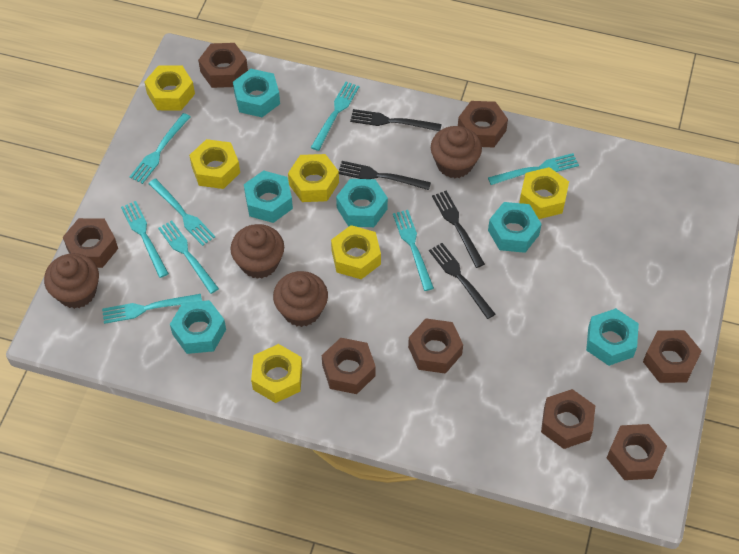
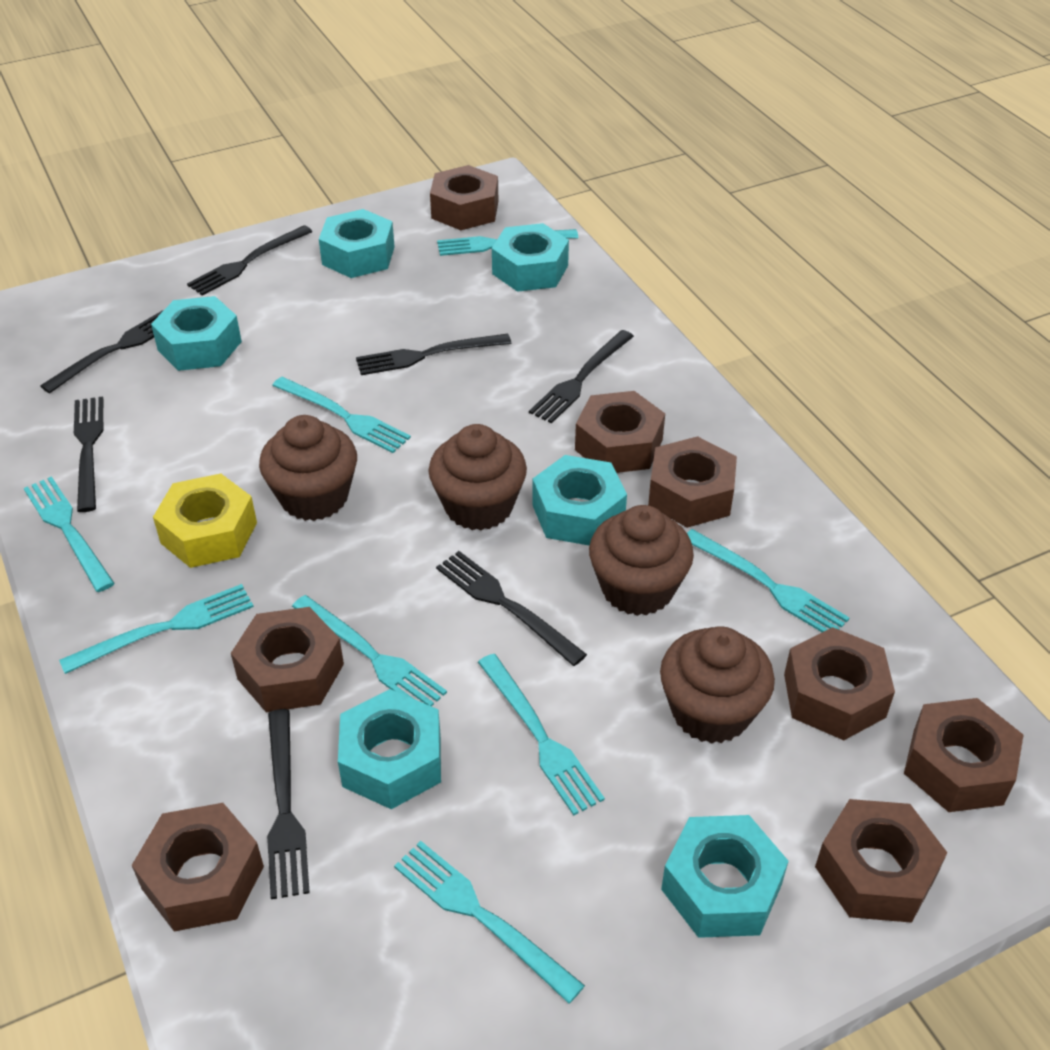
black fork: 4 -> 7
yellow nut: 6 -> 1

